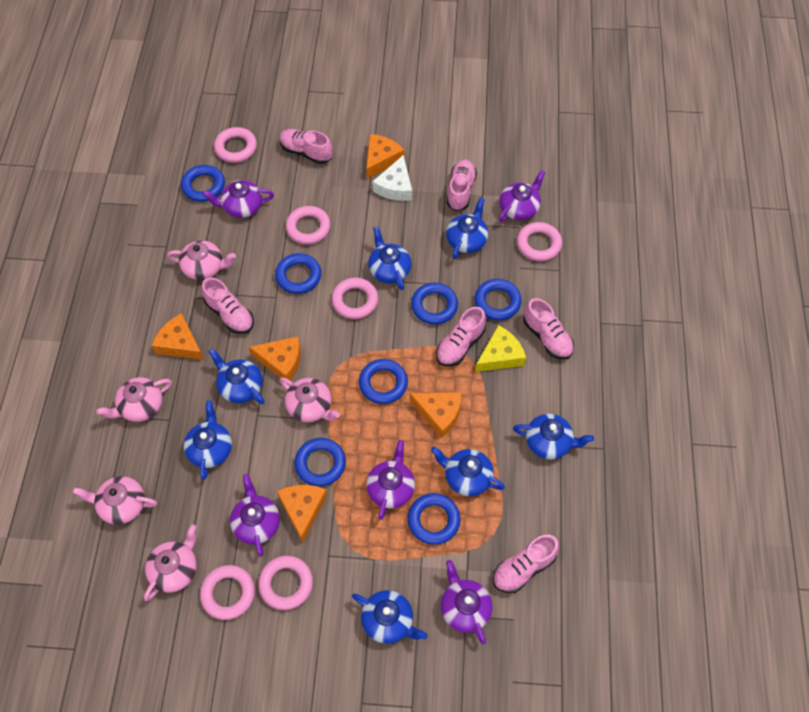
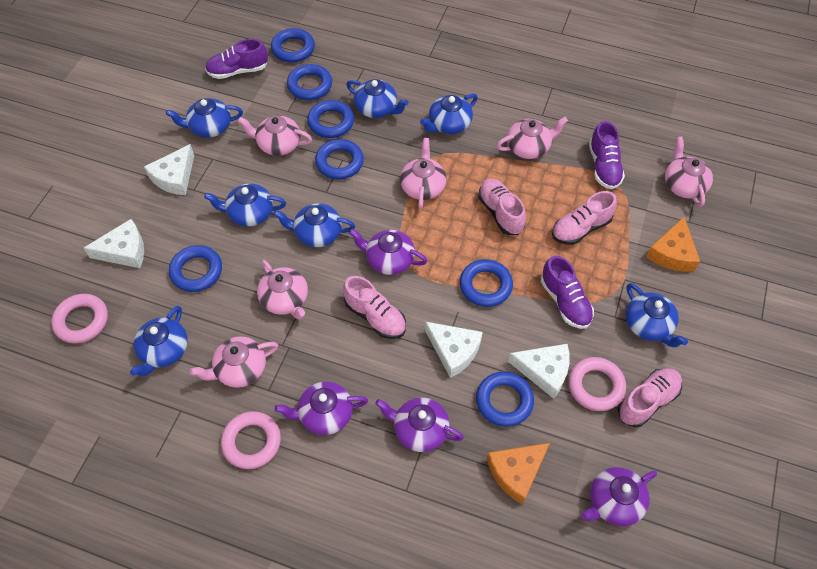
orange cheese: 5 -> 2
pink ring: 6 -> 3
pink shoe: 6 -> 4
pink teapot: 5 -> 6
purple shoe: 0 -> 3
purple teapot: 5 -> 4
white cheese: 1 -> 4
yellow cheese: 1 -> 0

